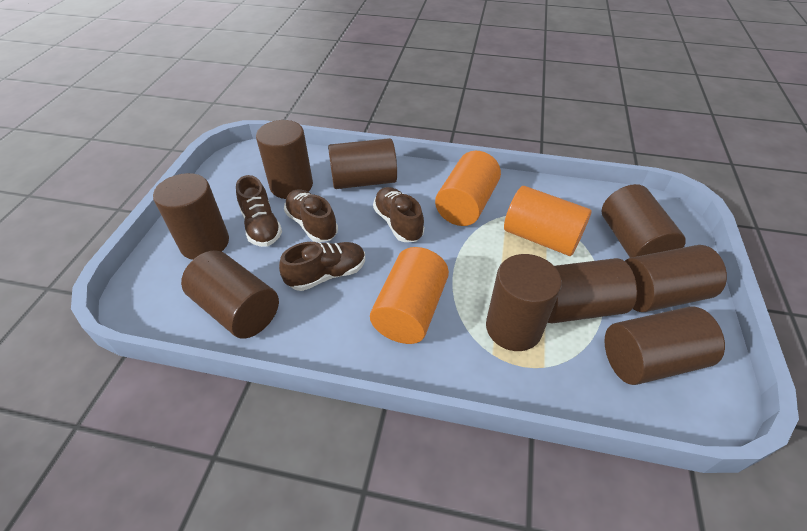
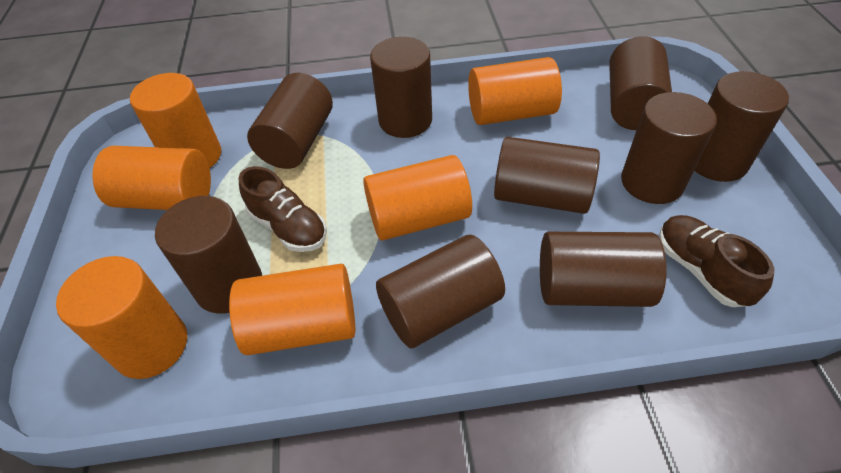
brown shoe: 4 -> 2
orange cylinder: 3 -> 6

